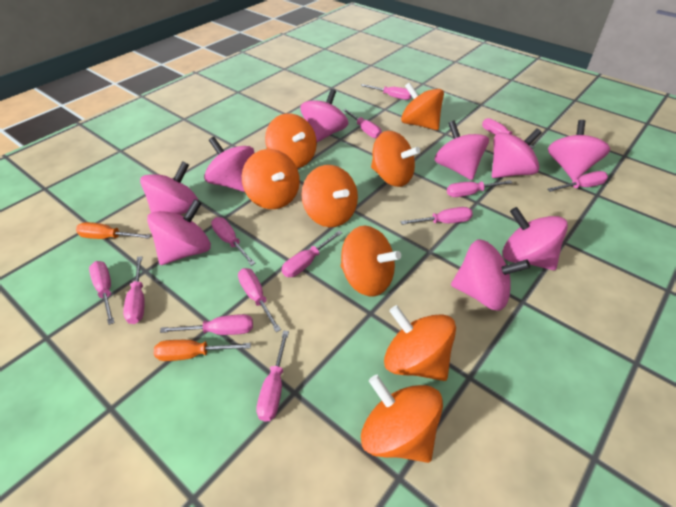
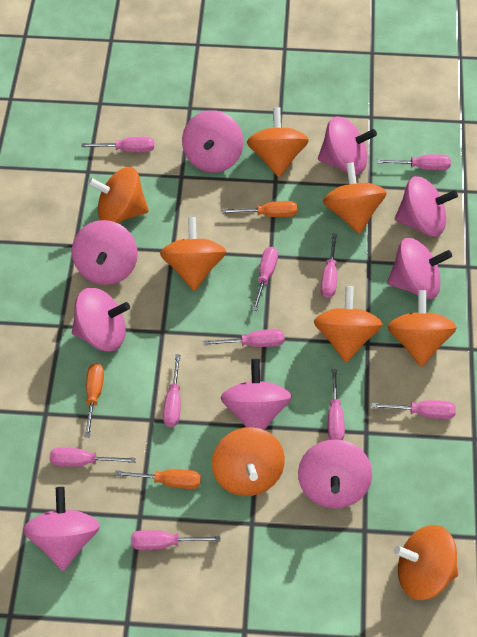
orange screwdriver: 2 -> 3
pink screwdriver: 13 -> 10

